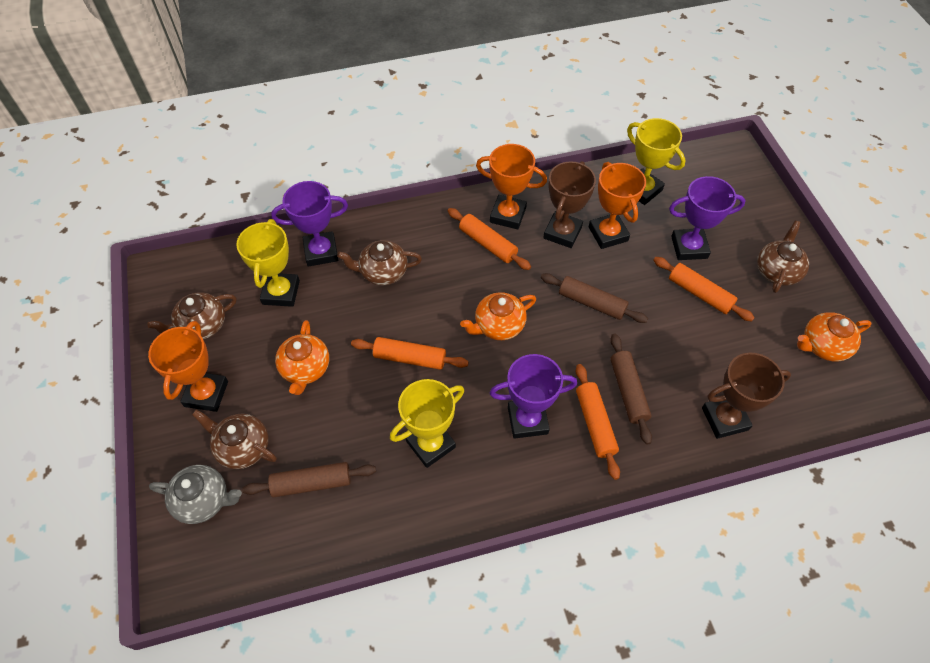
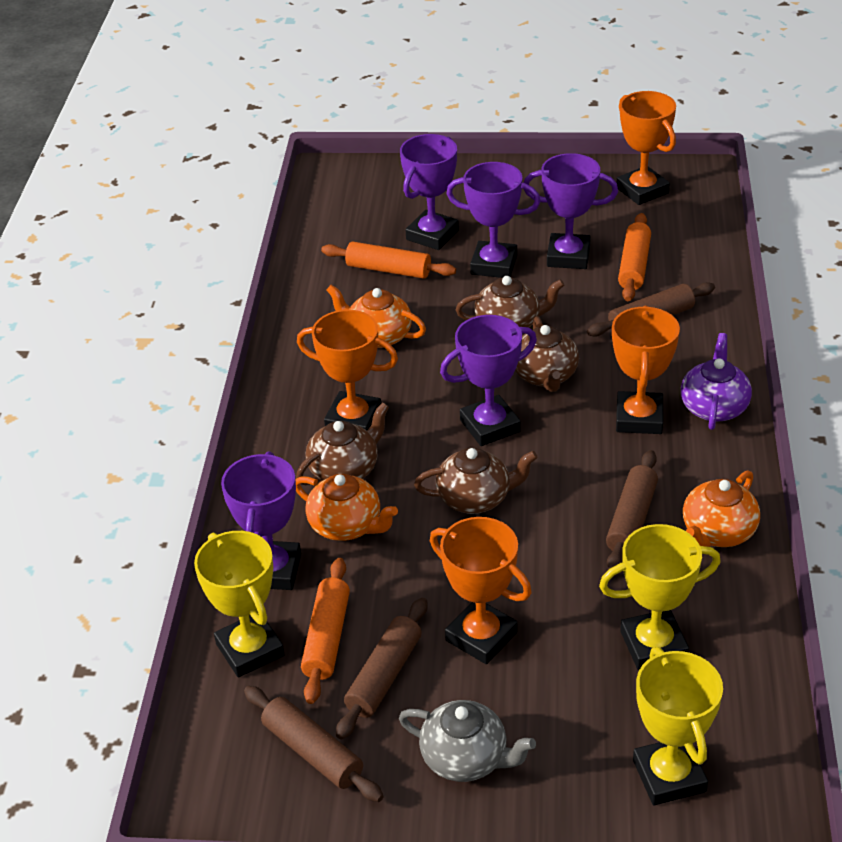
brown rolling pin: 3 -> 4
brown trophy: 2 -> 0
orange rolling pin: 4 -> 3
orange trophy: 3 -> 4
purple teapot: 0 -> 1
purple trophy: 3 -> 5

